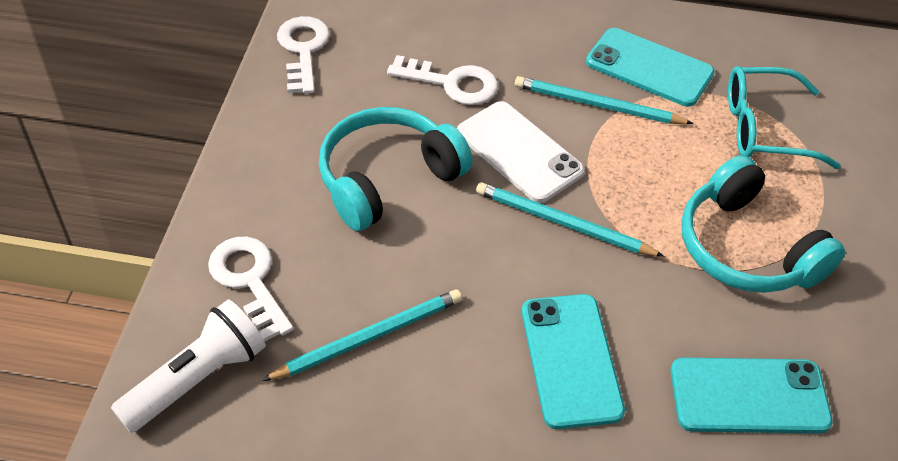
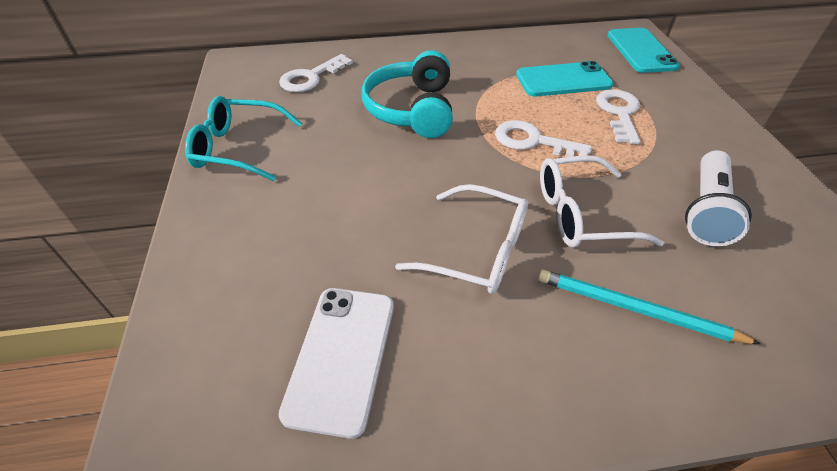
turquoise headphones: 2 -> 1
turquoise pencil: 3 -> 1
turquoise phone: 3 -> 2
white glasses: 0 -> 2

